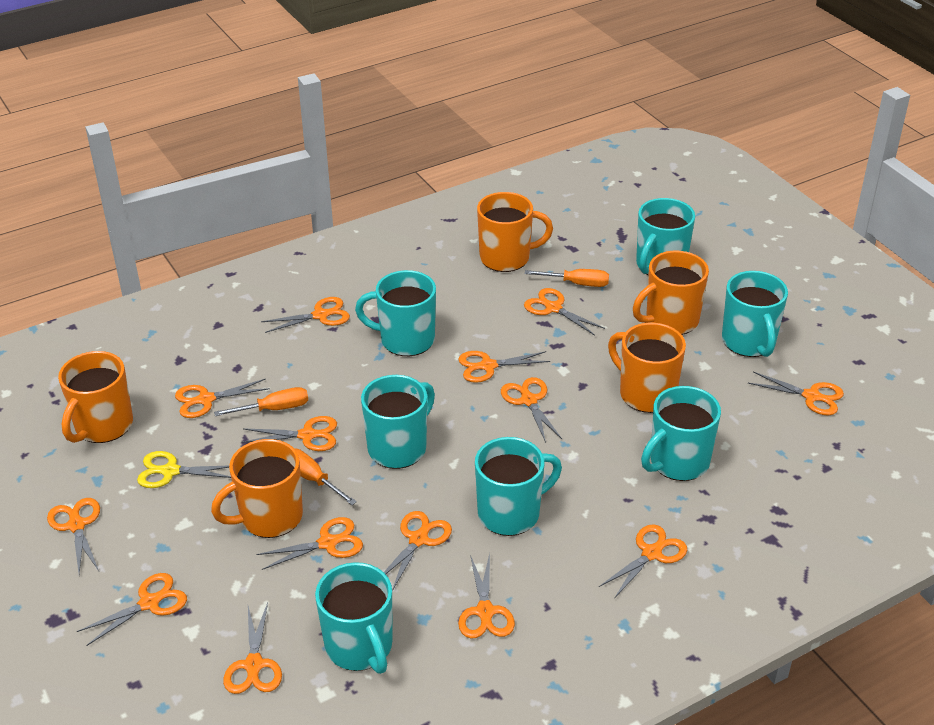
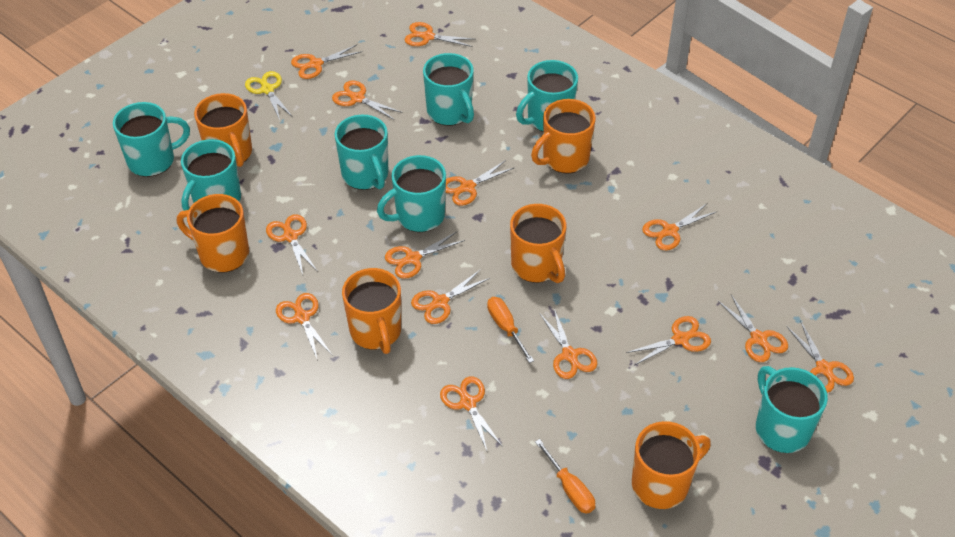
orange mug: 5 -> 6
orange screwdriver: 3 -> 2

